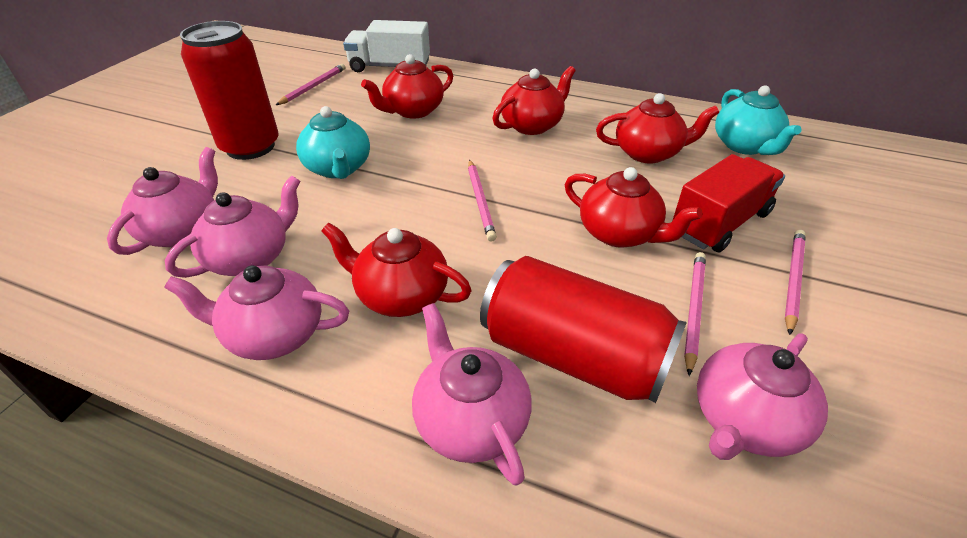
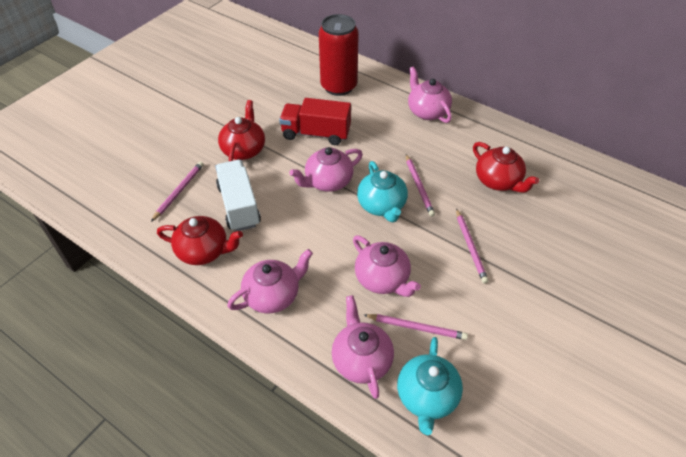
red can: 2 -> 1
red teapot: 5 -> 3

